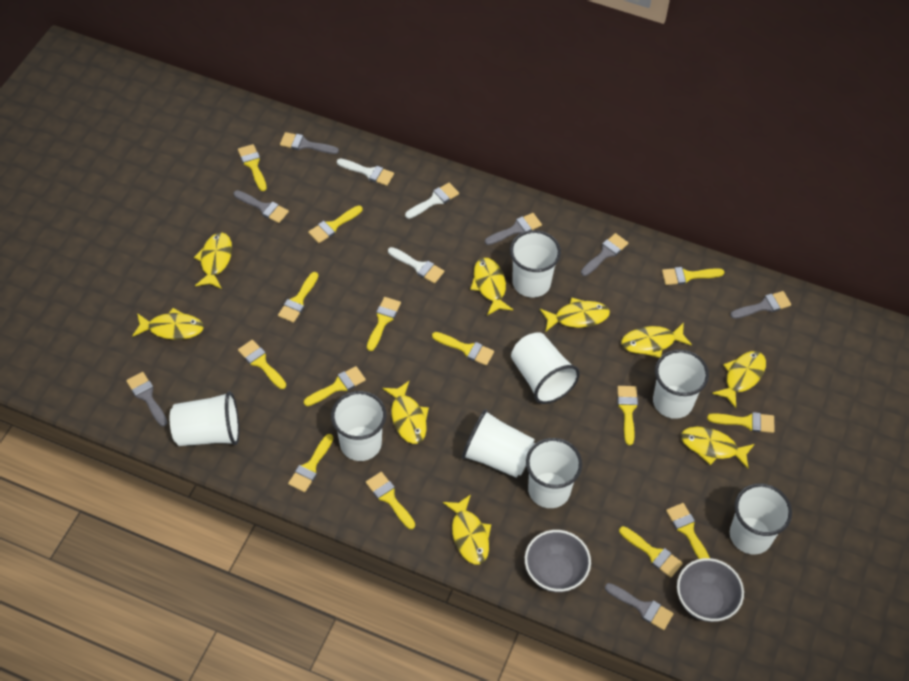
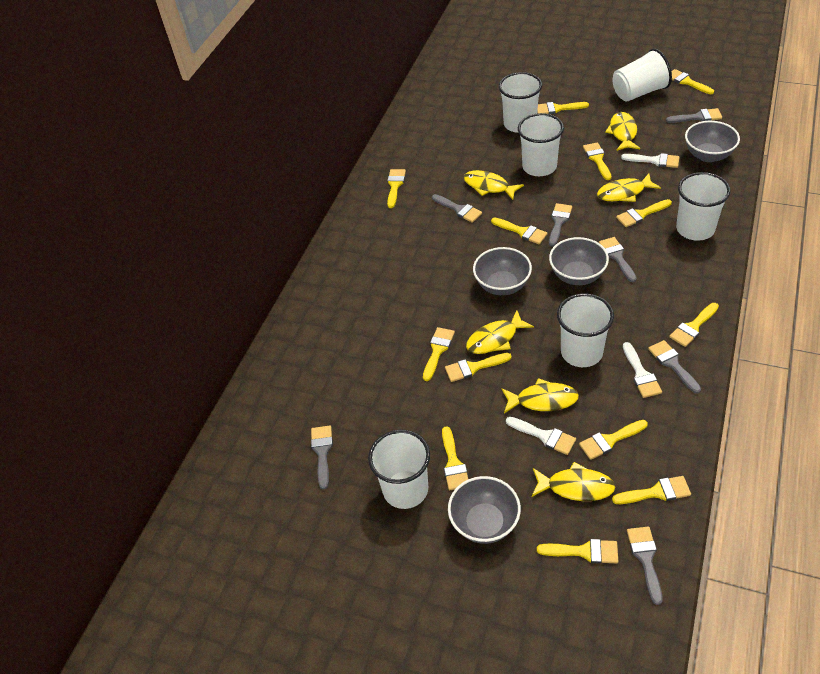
grey bowl: 2 -> 4
white cup: 8 -> 6
yellow brush: 14 -> 13
yellow fish: 9 -> 6

